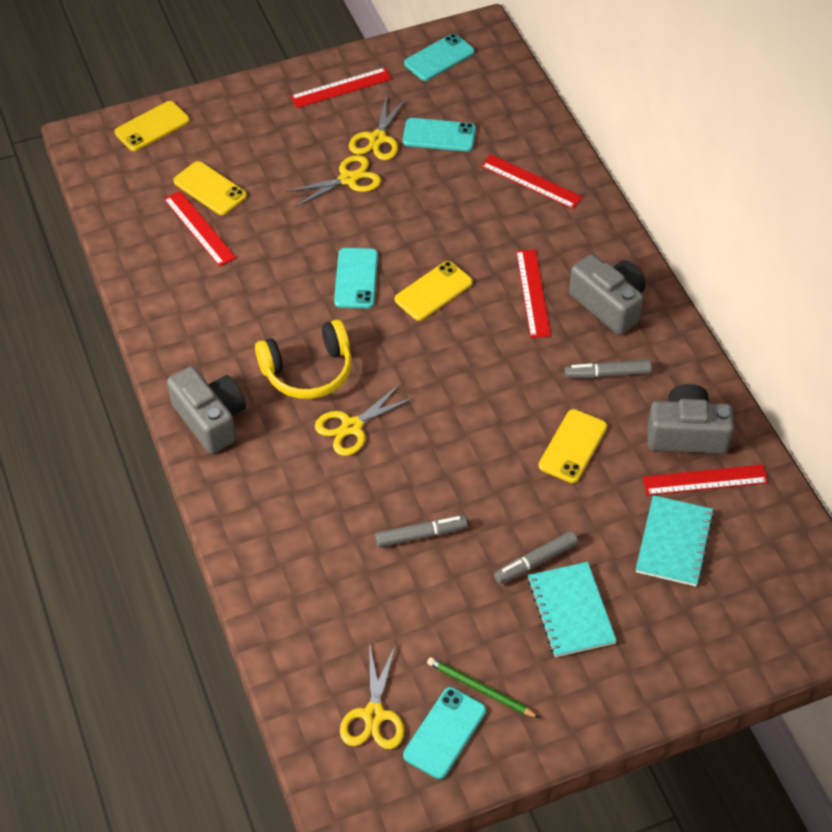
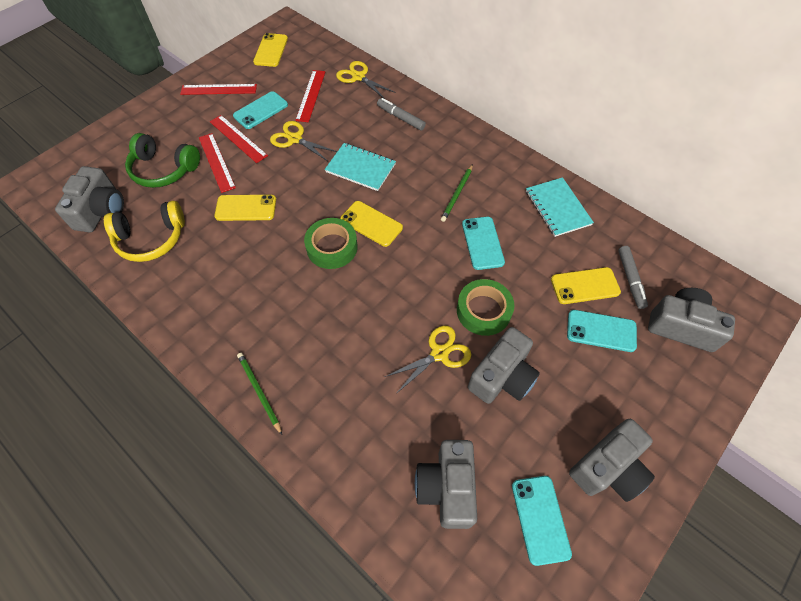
green headphones: 0 -> 1
green pencil: 1 -> 2
green tape: 0 -> 2
grey camera: 3 -> 5
grey marker: 3 -> 2
red ruler: 5 -> 4
yellow scissors: 4 -> 3

